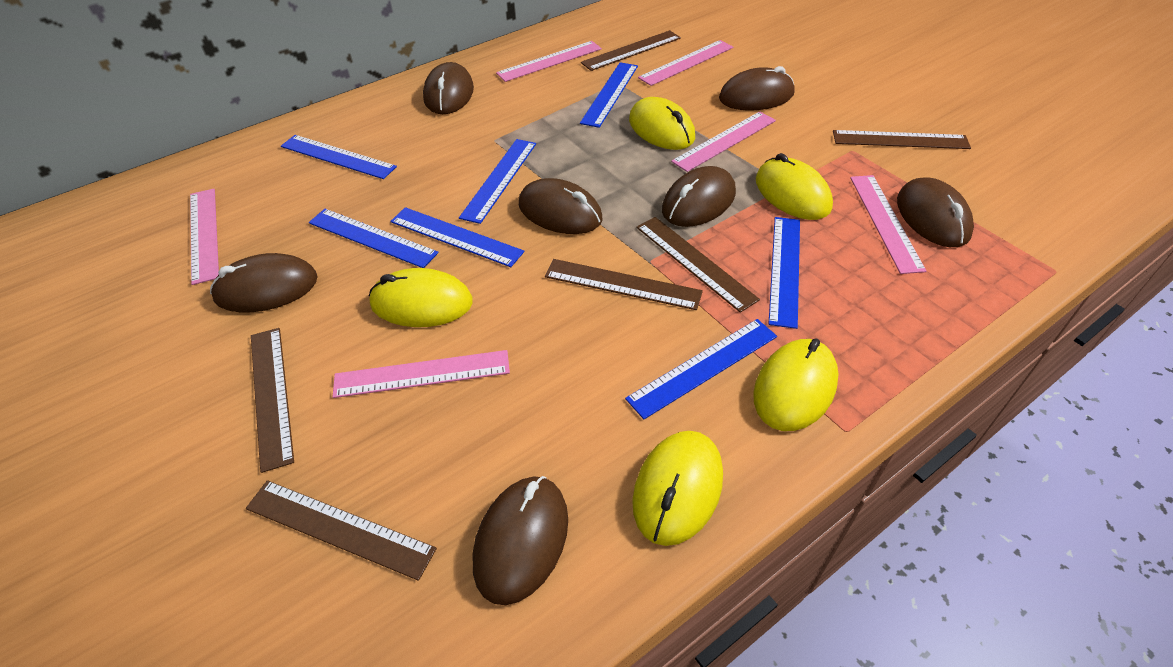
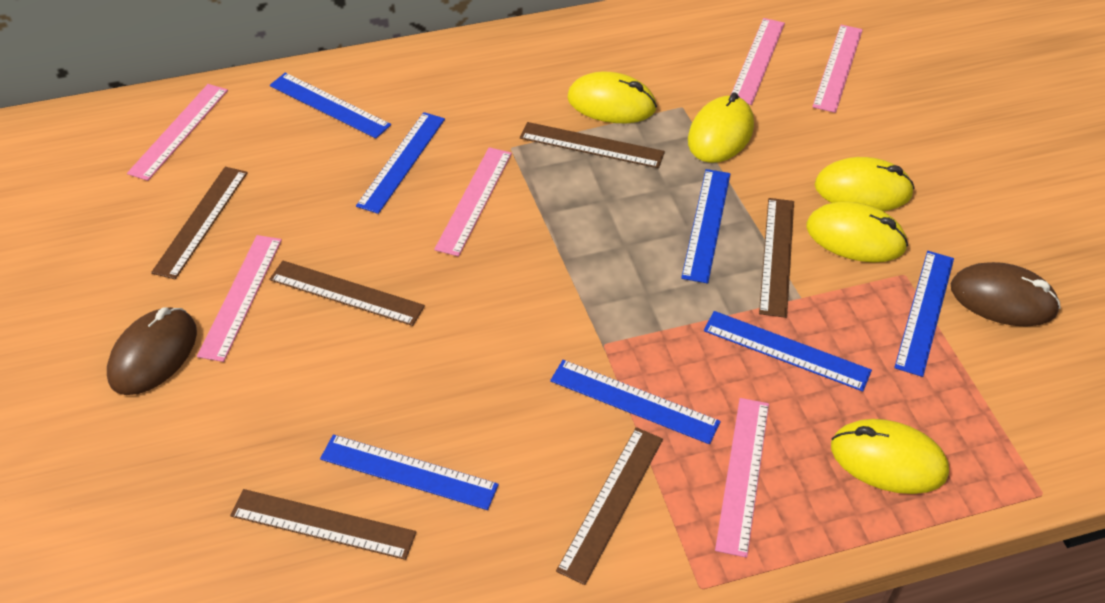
brown mouse: 7 -> 2

